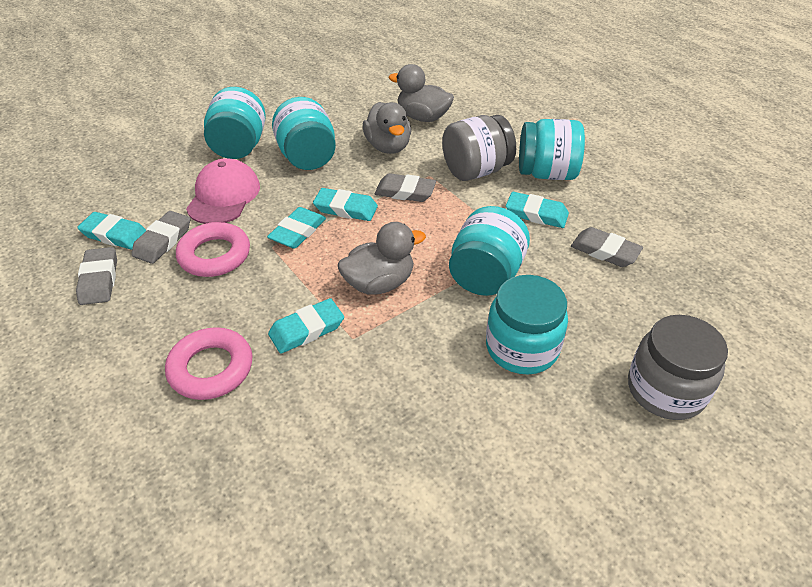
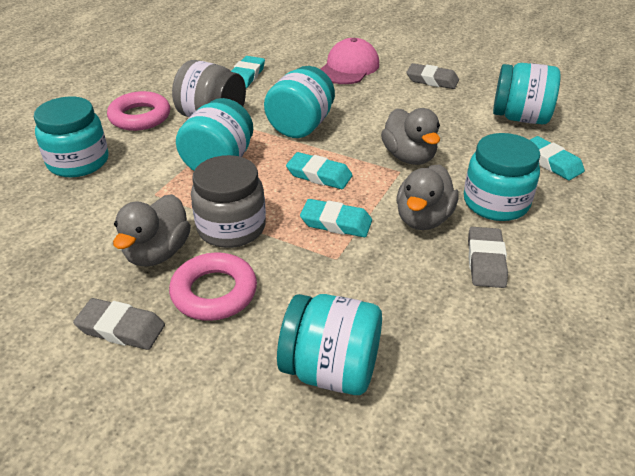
grey eraser: 4 -> 3
turquoise eraser: 5 -> 4
turquoise jar: 5 -> 6

